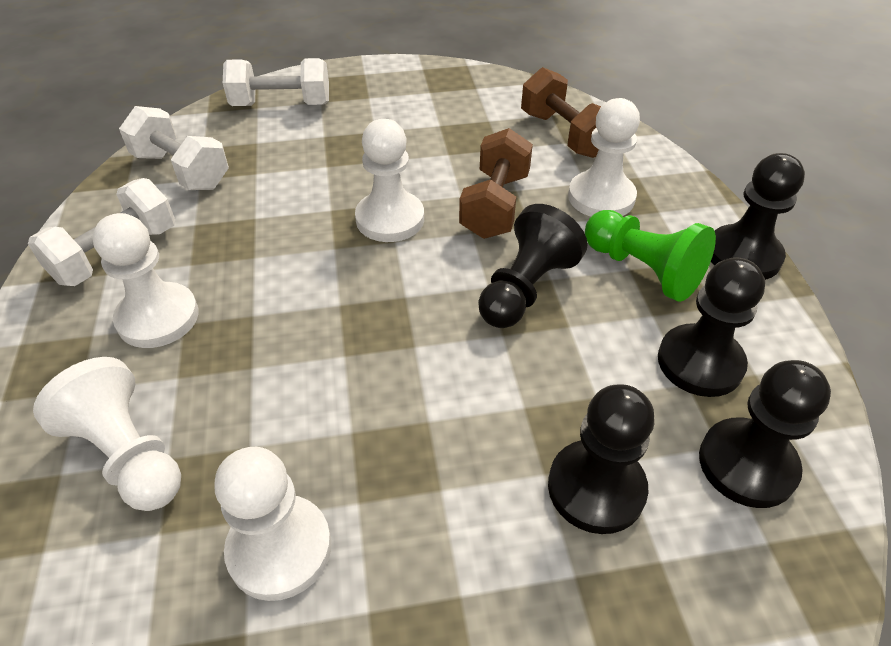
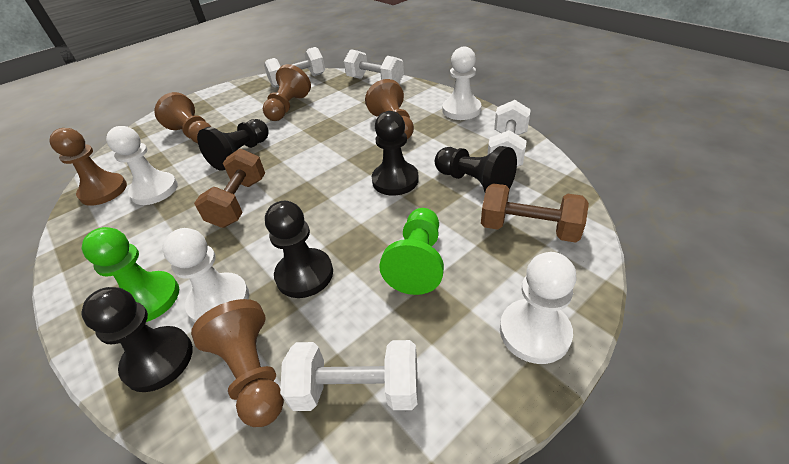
brown pawn: 0 -> 5
green pawn: 1 -> 2
white dumbbell: 3 -> 4
white pawn: 5 -> 4

